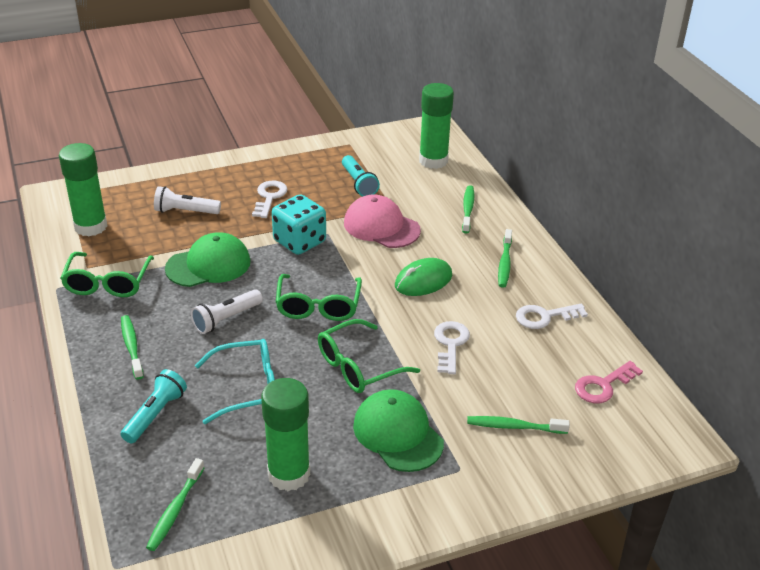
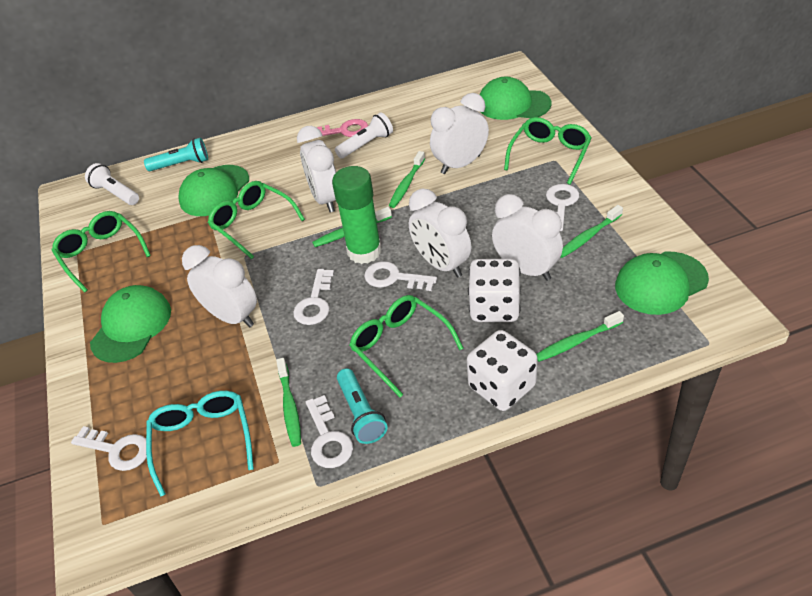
green cap: 2 -> 4
green glasses: 3 -> 4
green glue stick: 3 -> 1
green mouse: 1 -> 0
pink cap: 1 -> 0
turquoise dice: 1 -> 0
white clock: 0 -> 5
white dice: 0 -> 2
white key: 3 -> 5

